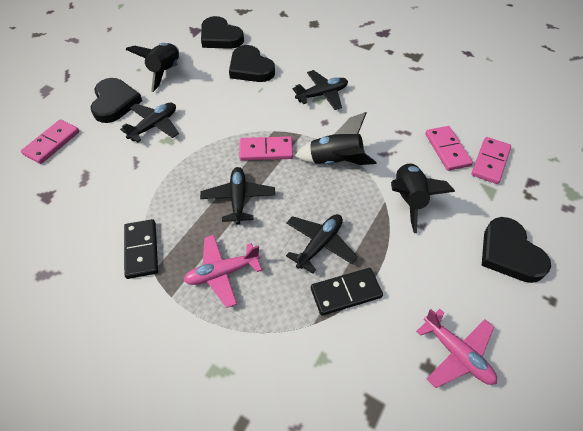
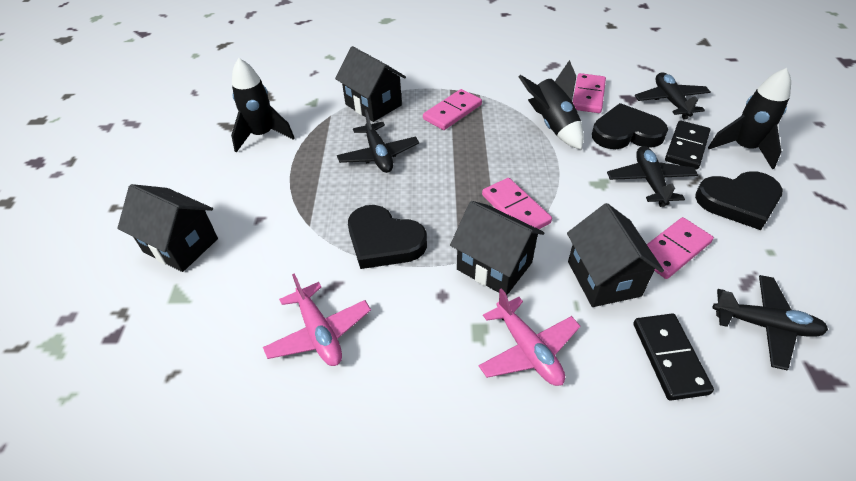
black heart: 4 -> 3
black house: 0 -> 4

